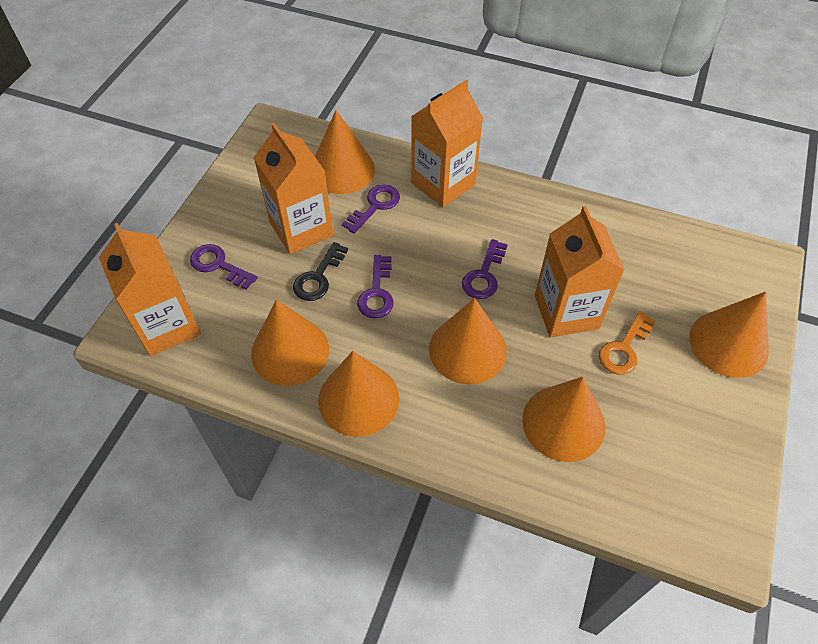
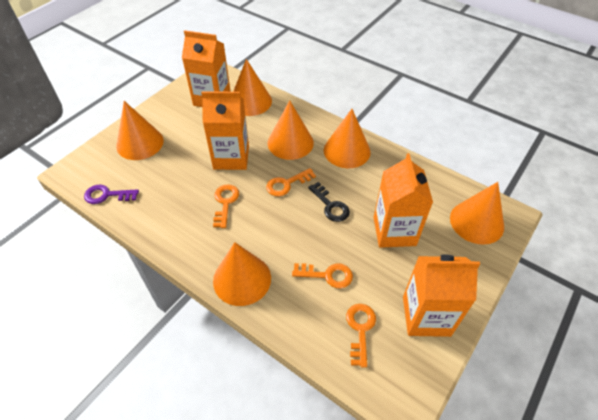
orange key: 1 -> 4
purple key: 4 -> 1

